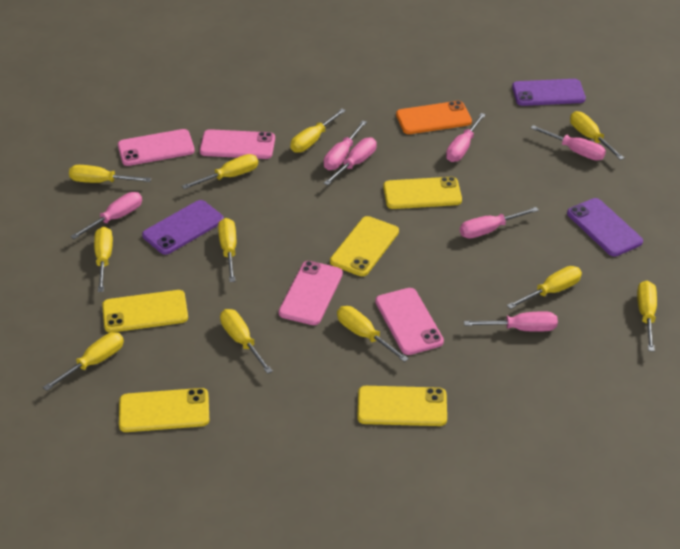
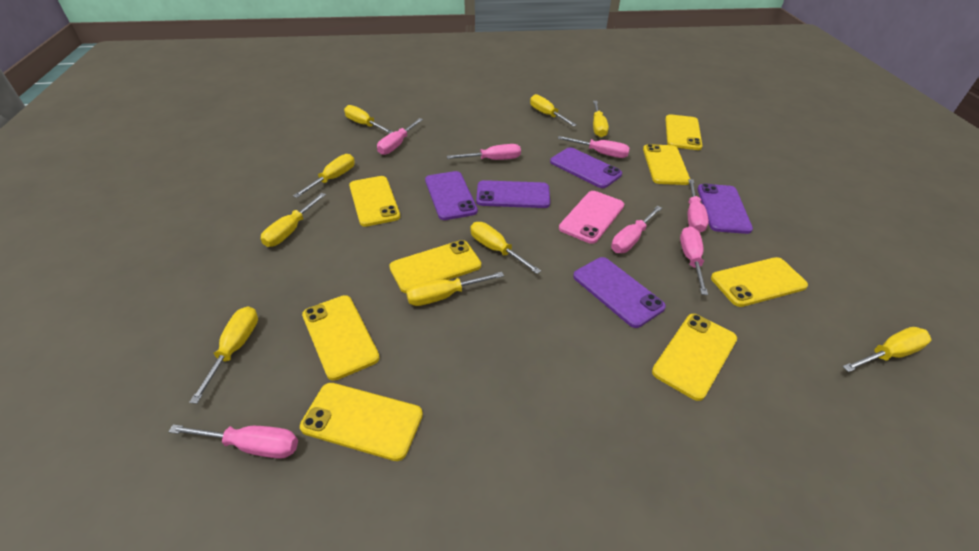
orange phone: 1 -> 0
pink phone: 4 -> 1
purple phone: 3 -> 5
yellow phone: 5 -> 8
yellow screwdriver: 11 -> 9

